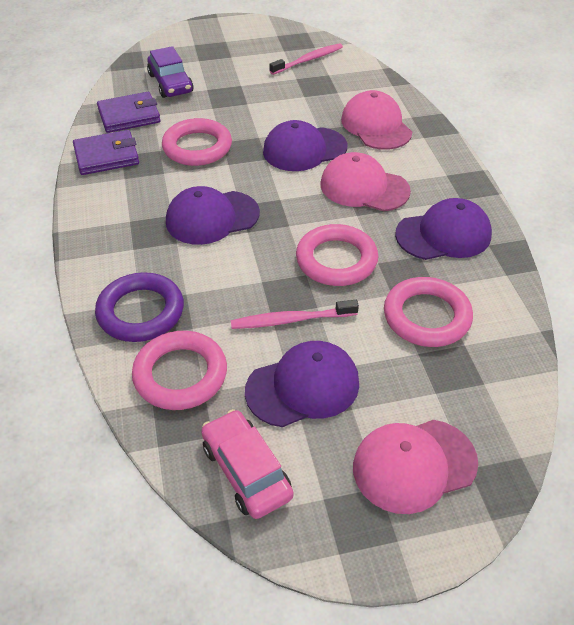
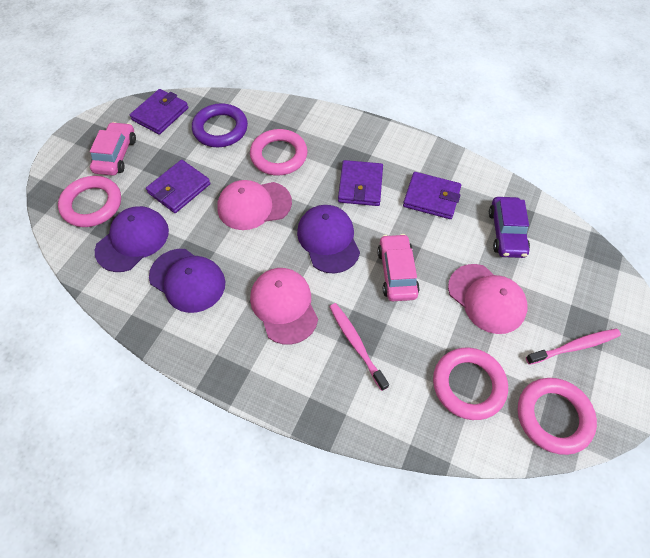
pink car: 1 -> 2
purple cap: 4 -> 3
purple wallet: 2 -> 4

